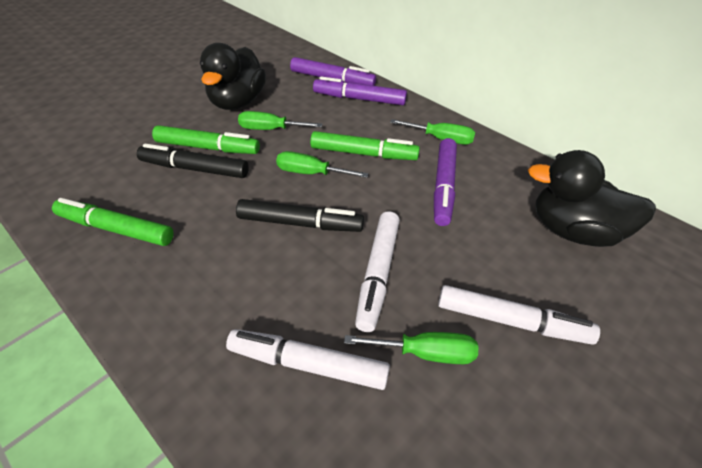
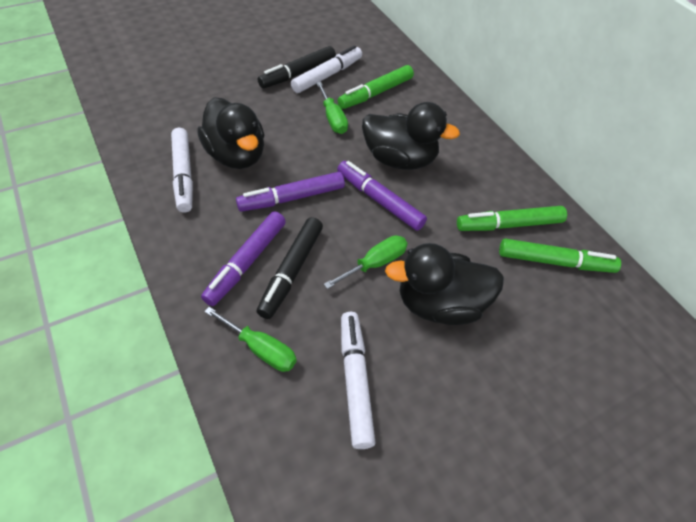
black duck: 2 -> 3
green screwdriver: 4 -> 3

